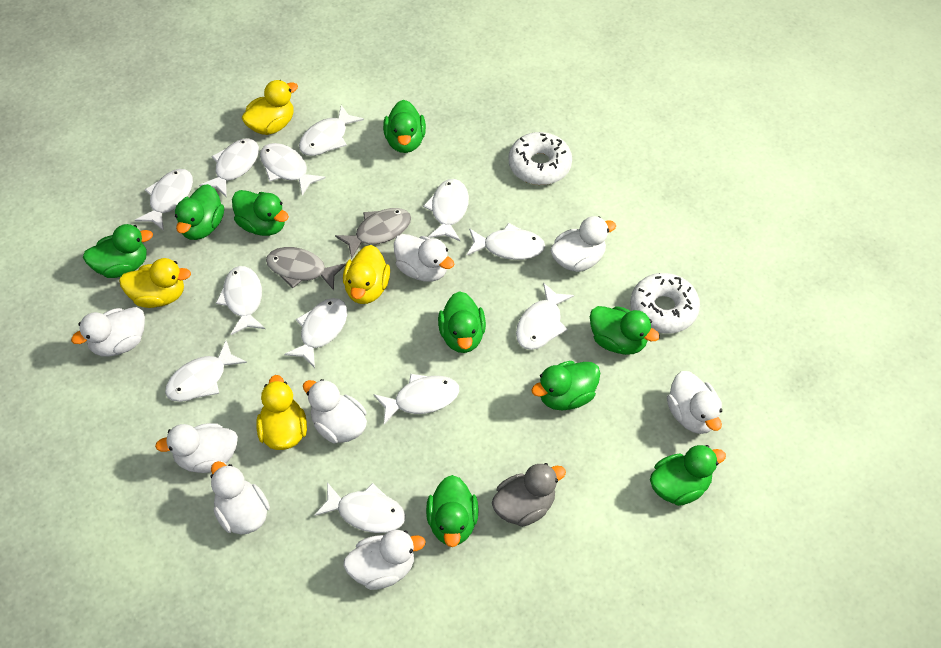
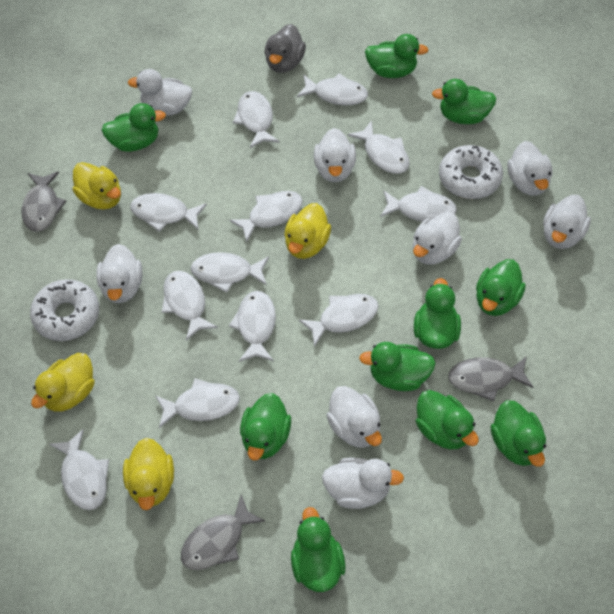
green duck: 9 -> 10
grey fish: 2 -> 3

